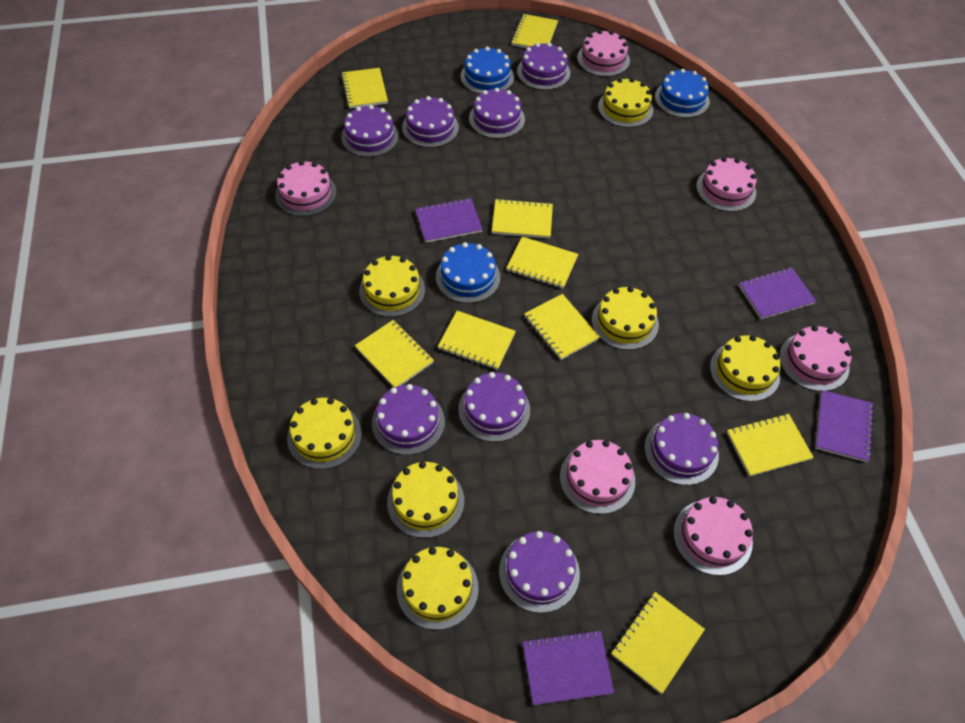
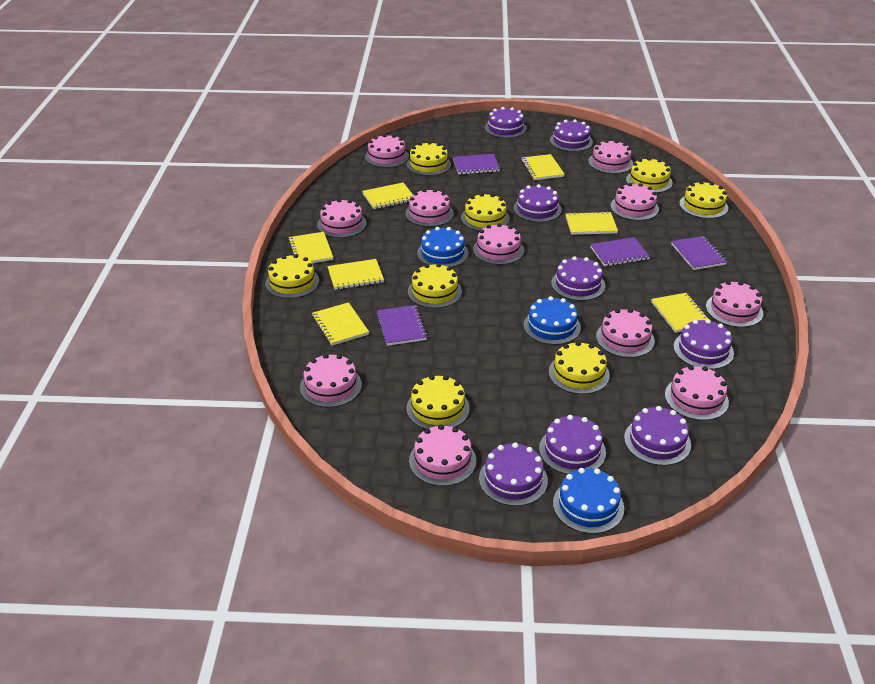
pink cake: 6 -> 11
yellow cake: 7 -> 8
yellow notebook: 9 -> 7

